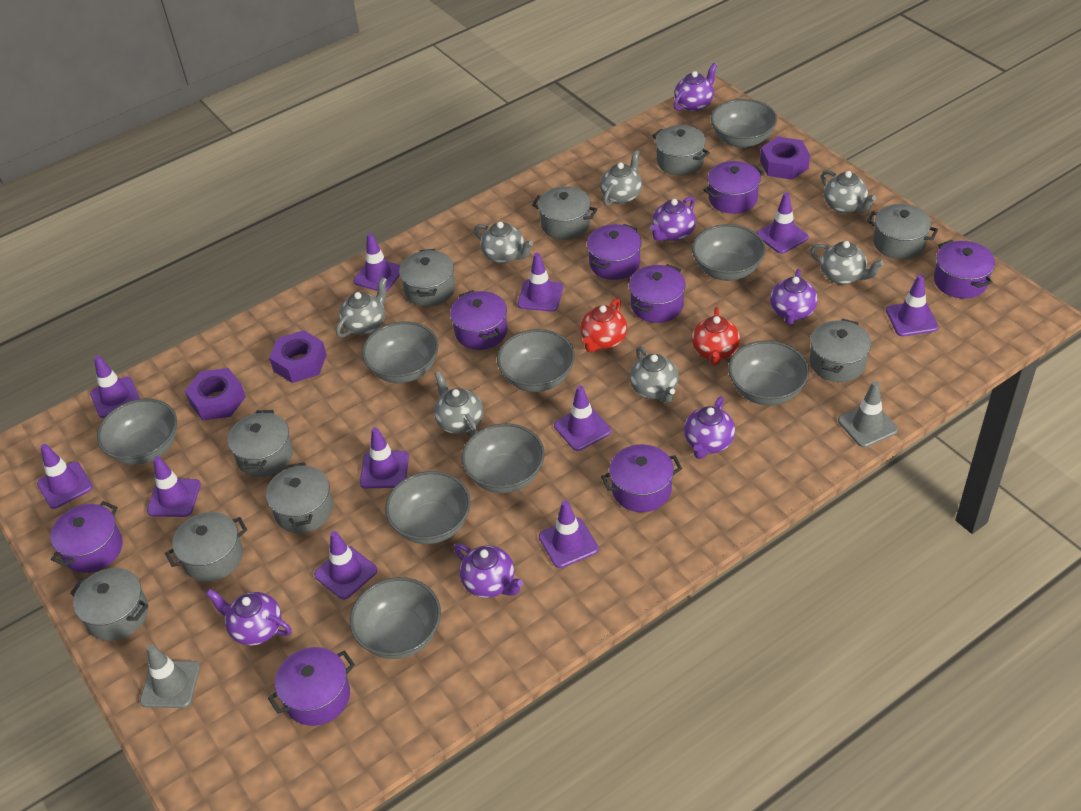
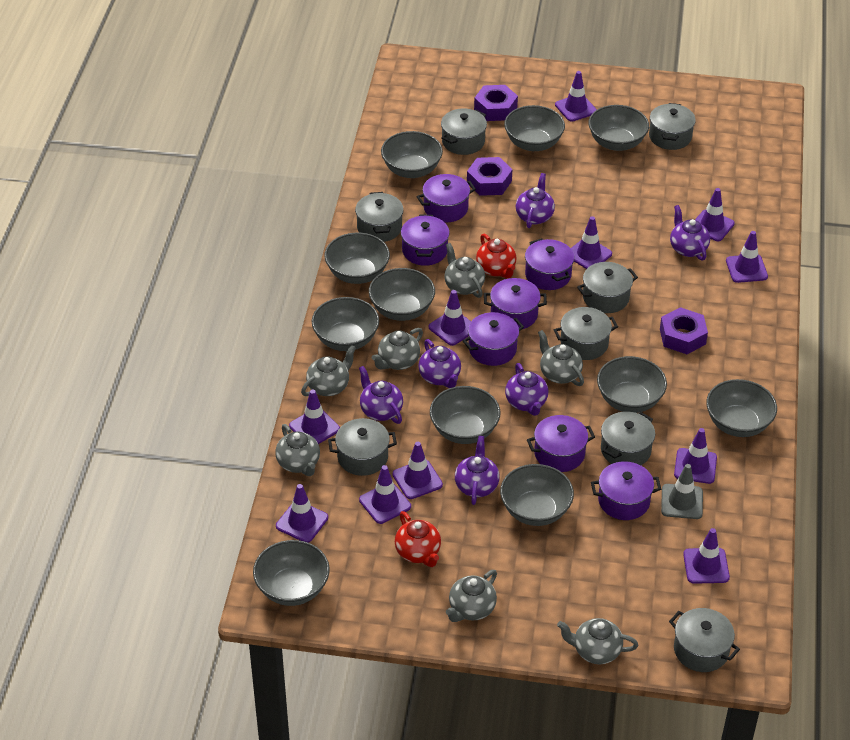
grey bowl: 9 -> 11
grey pot: 9 -> 8
grey traffic cone: 2 -> 1
purple pot: 8 -> 7

